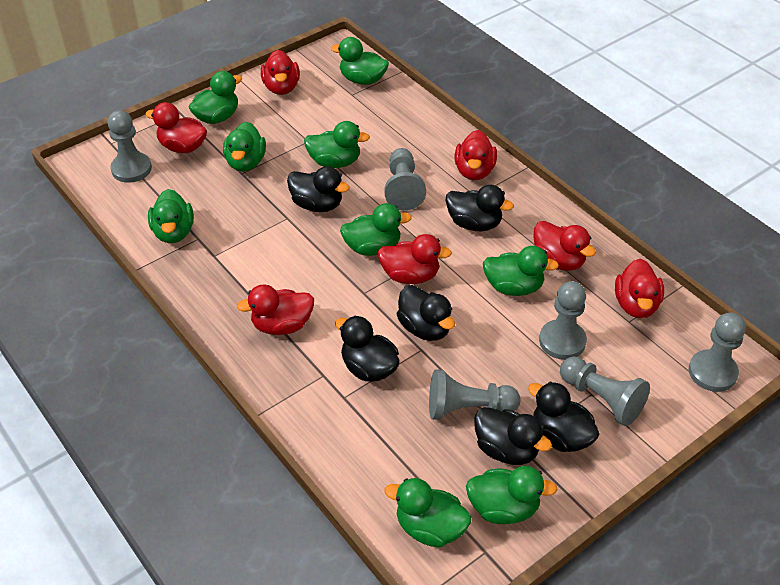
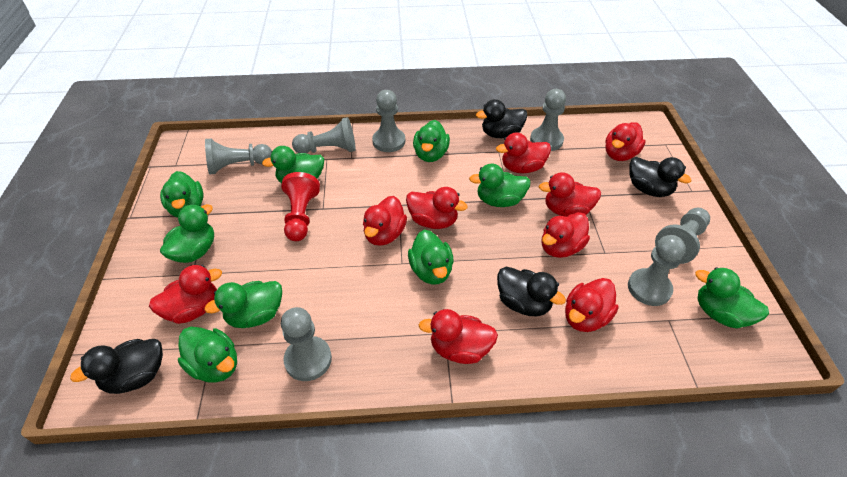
black duck: 6 -> 4
grey pawn: 6 -> 7
red duck: 7 -> 9
red pawn: 0 -> 1

